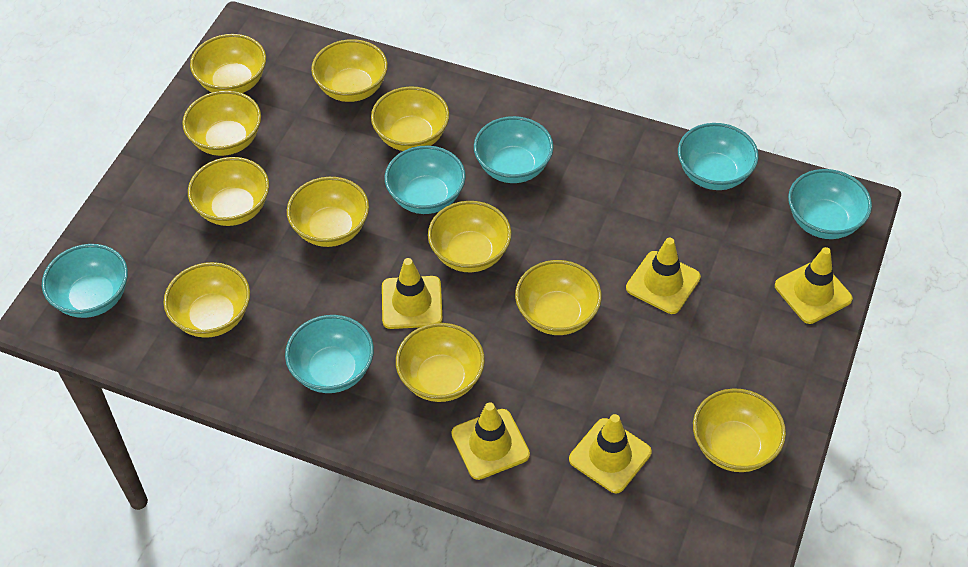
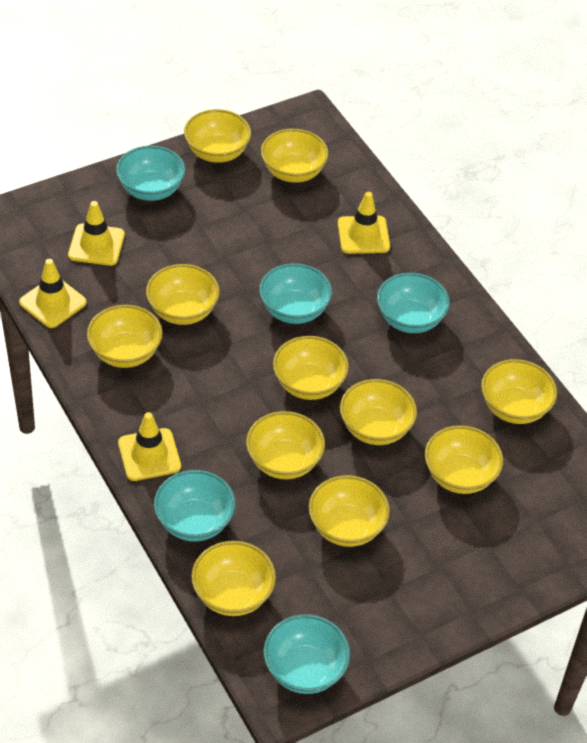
turquoise bowl: 6 -> 5
yellow traffic cone: 5 -> 4

